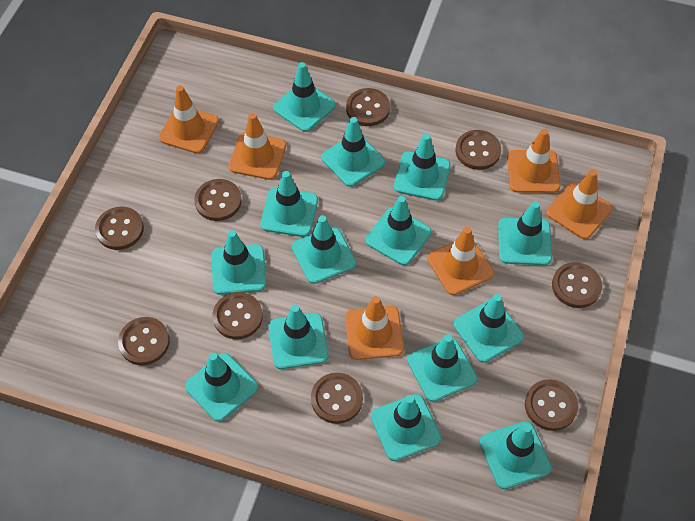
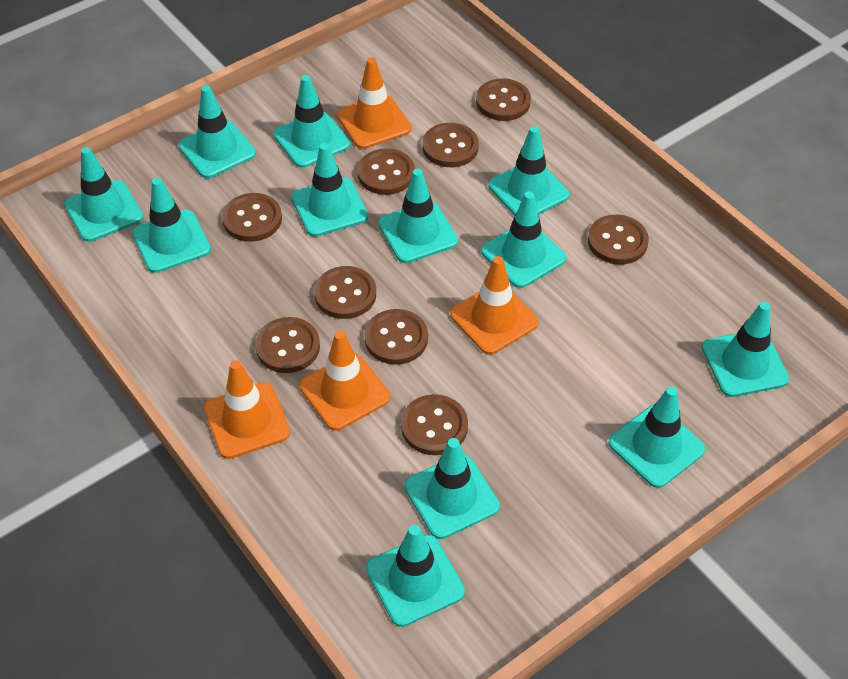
orange traffic cone: 6 -> 4
turquoise traffic cone: 14 -> 12

